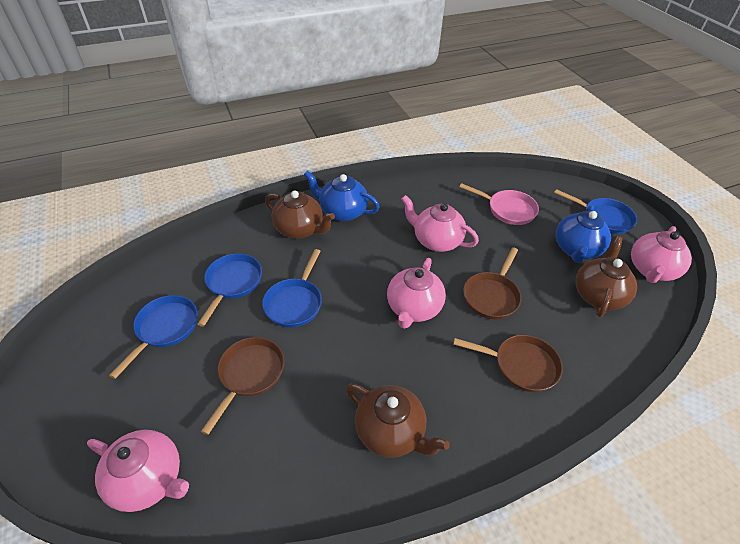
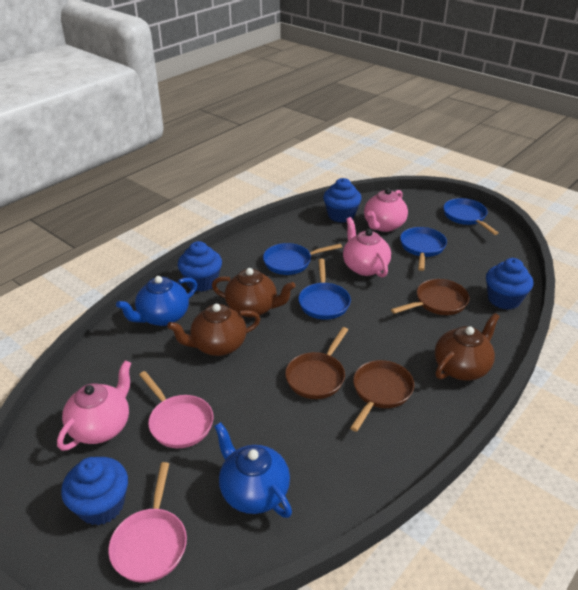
blue cupcake: 0 -> 4
pink pan: 1 -> 2
pink teapot: 4 -> 3

